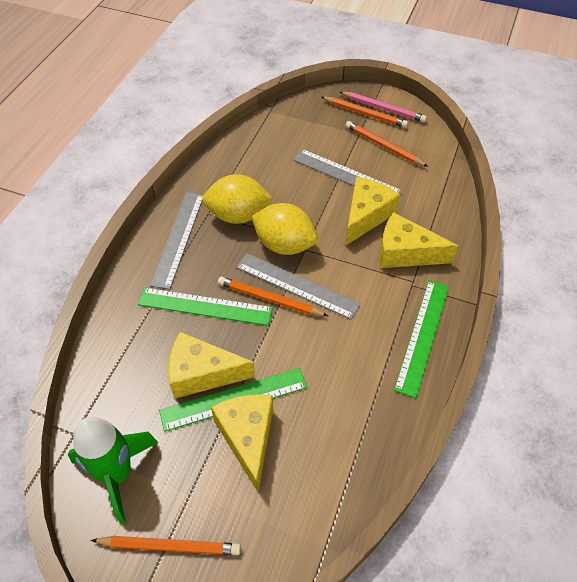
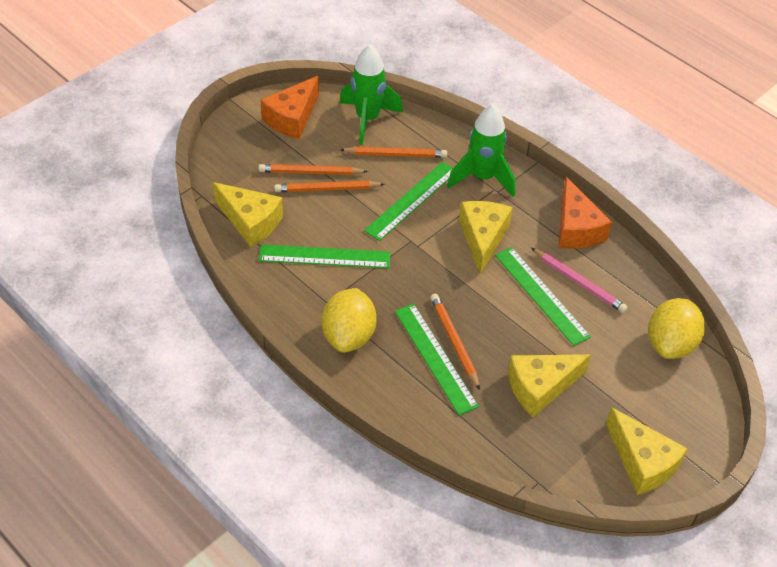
green rocket: 1 -> 2
green ruler: 3 -> 4
grey ruler: 3 -> 0
orange cheese: 0 -> 2

